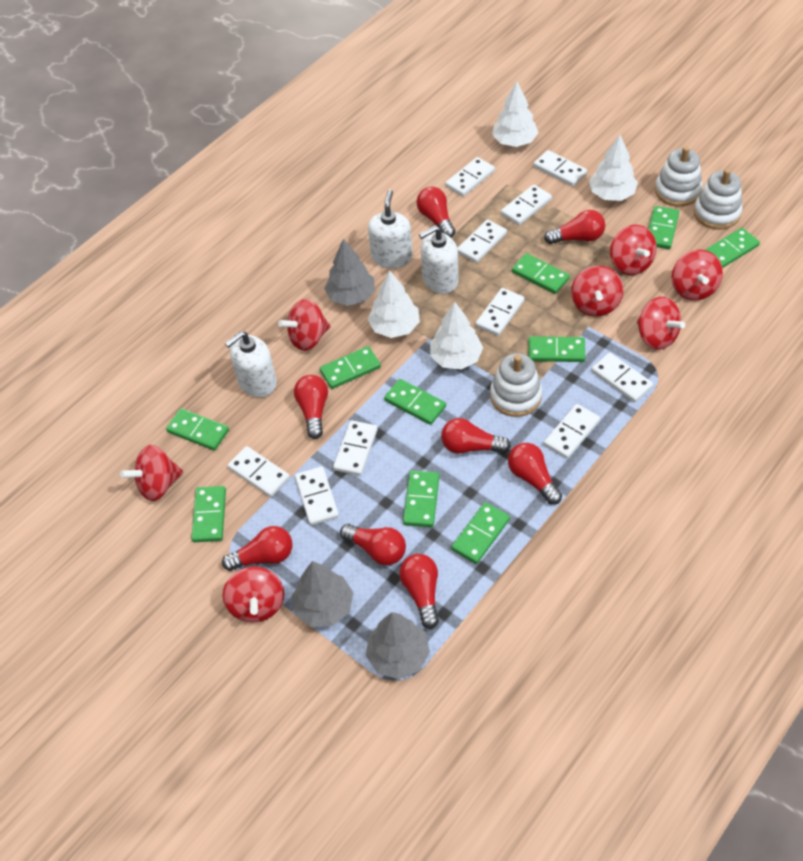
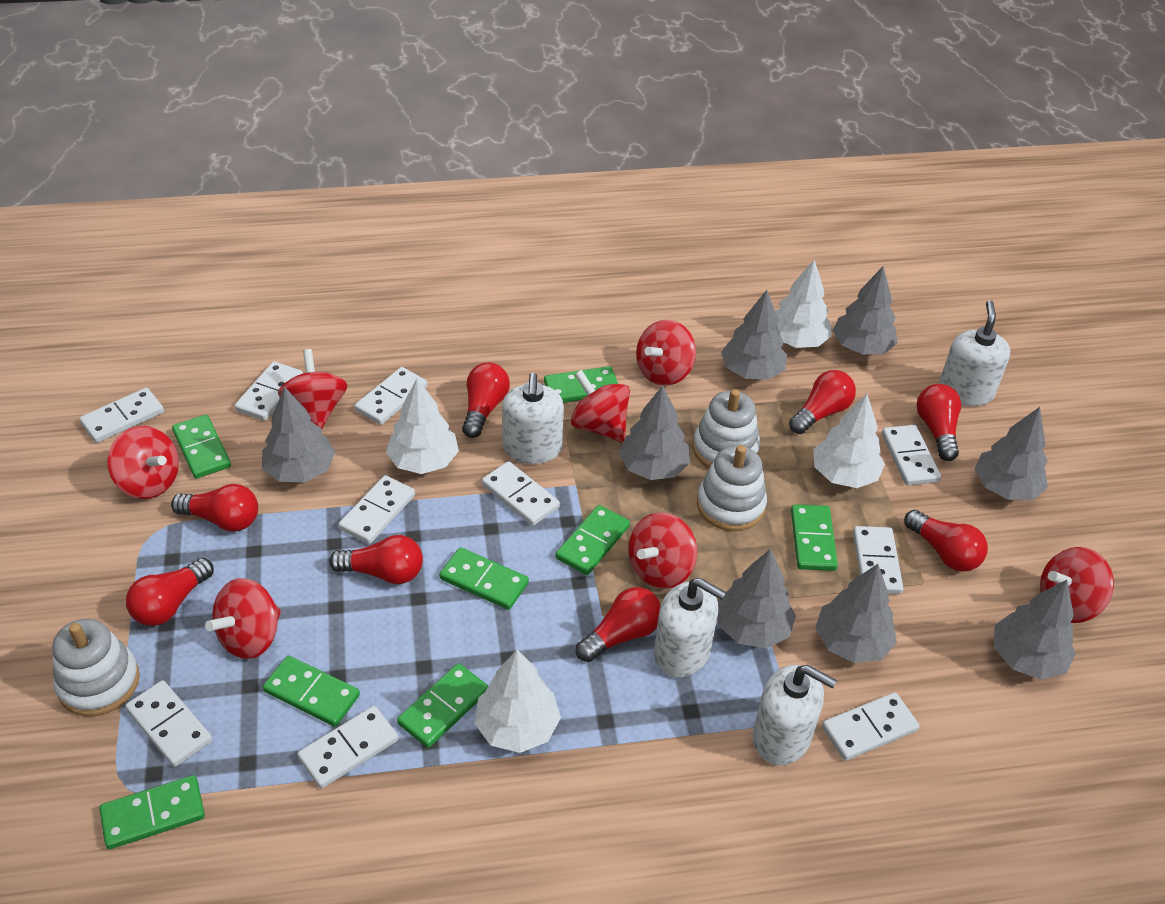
green domino: 10 -> 8
grey tree: 3 -> 8
white soap dispenser: 3 -> 4

